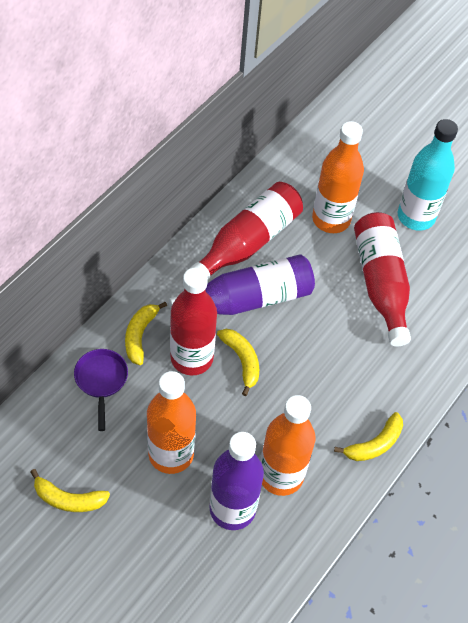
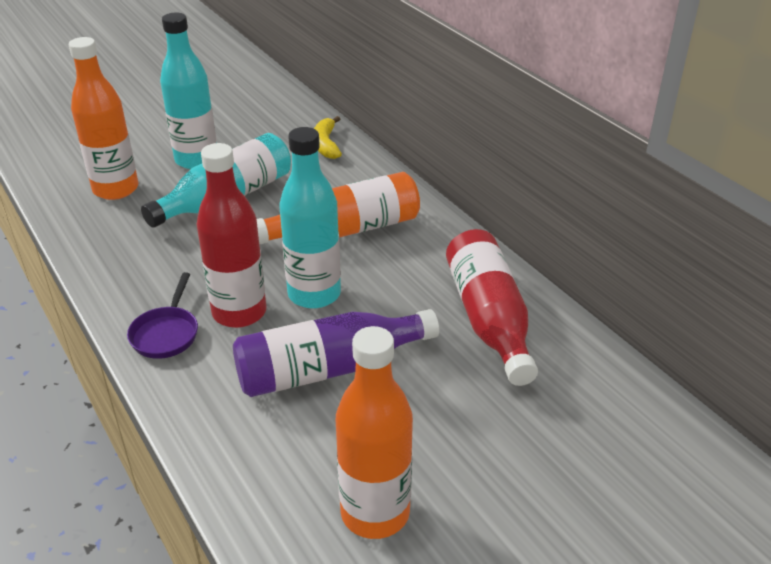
purple bottle: 2 -> 1
red bottle: 3 -> 2
turquoise bottle: 1 -> 3
yellow banana: 4 -> 1

